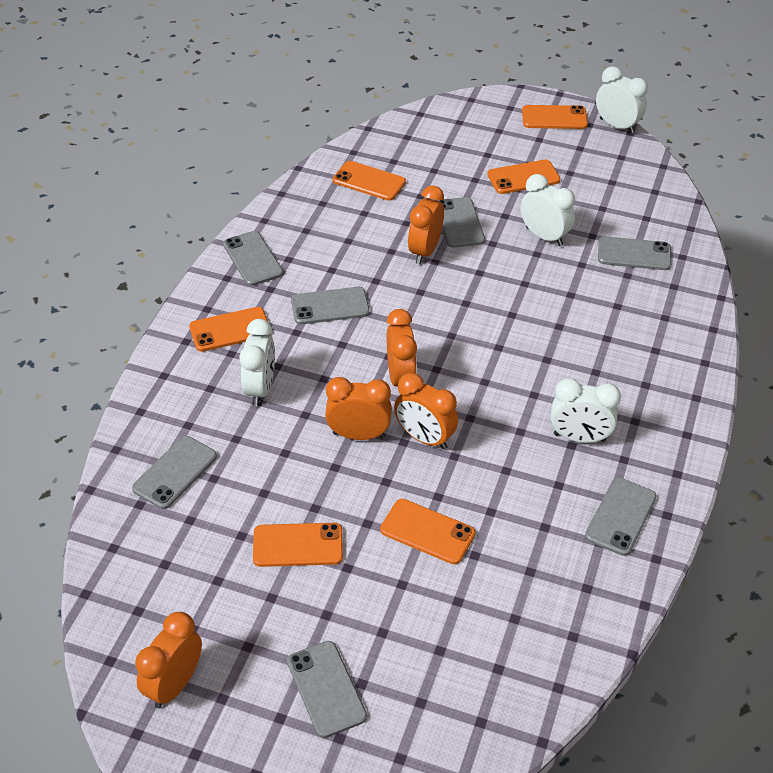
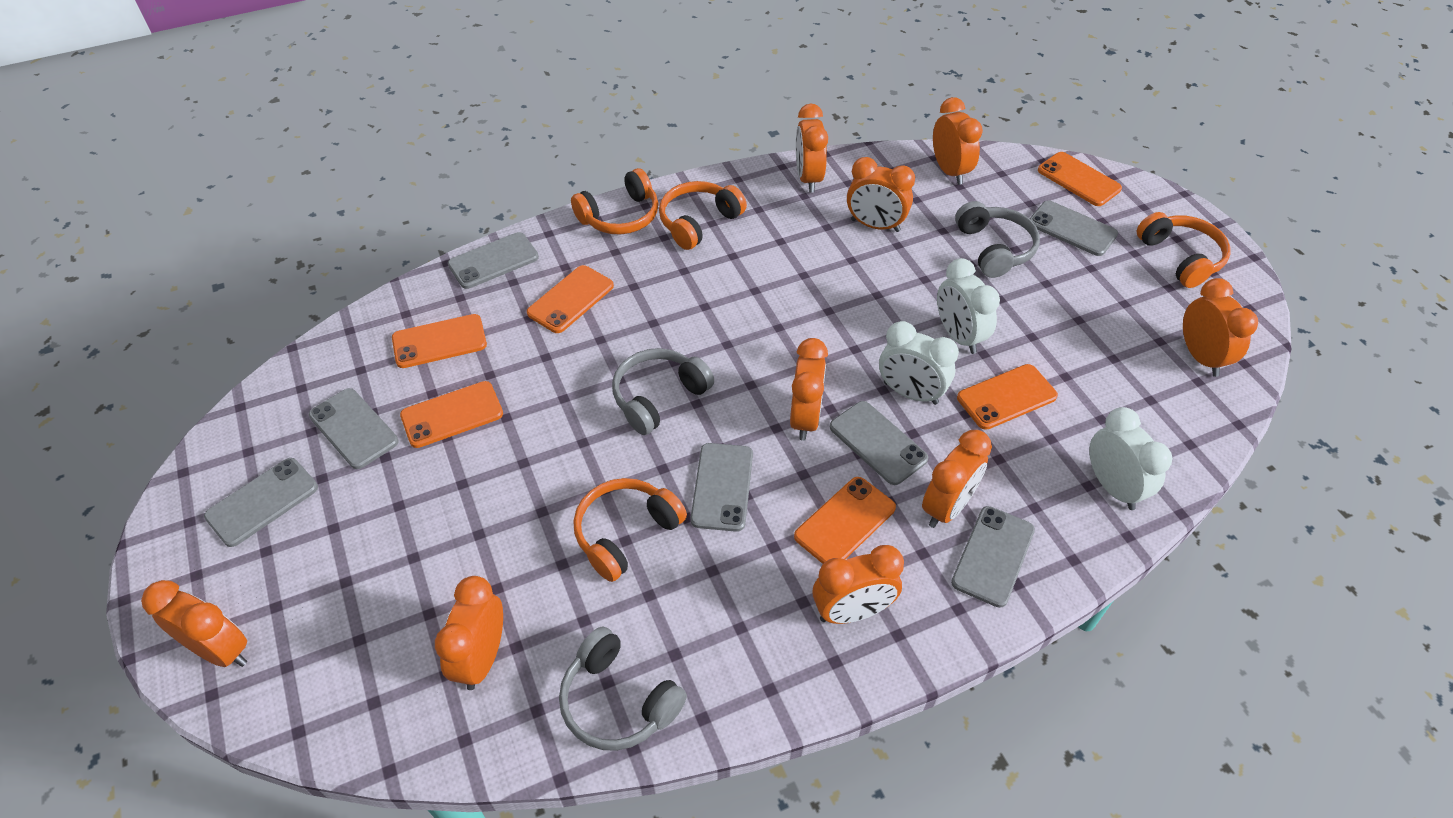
grey headphones: 0 -> 3
orange clock: 5 -> 9
orange headphones: 0 -> 4
white clock: 4 -> 3

